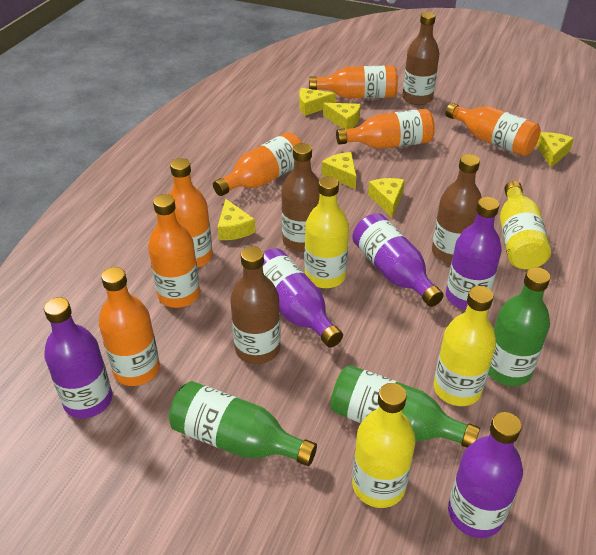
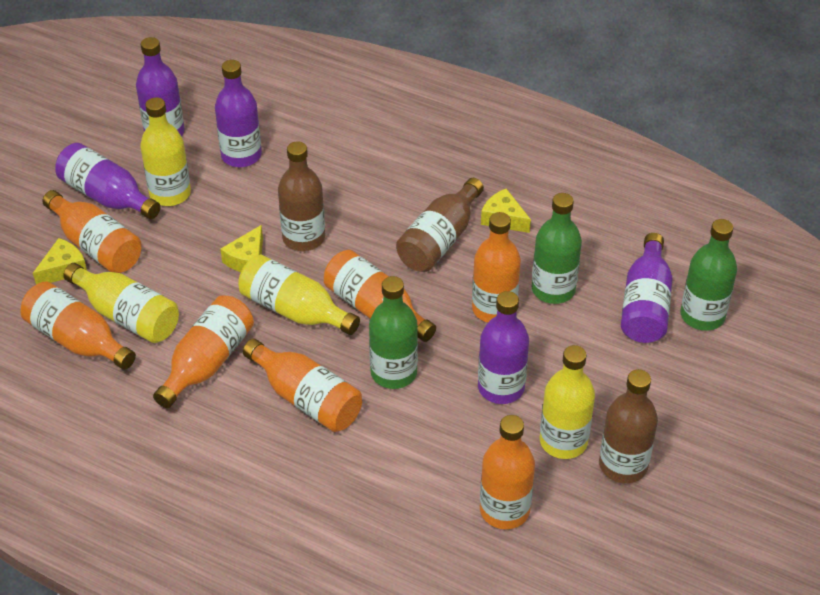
brown bottle: 4 -> 3
yellow cheese: 6 -> 3

